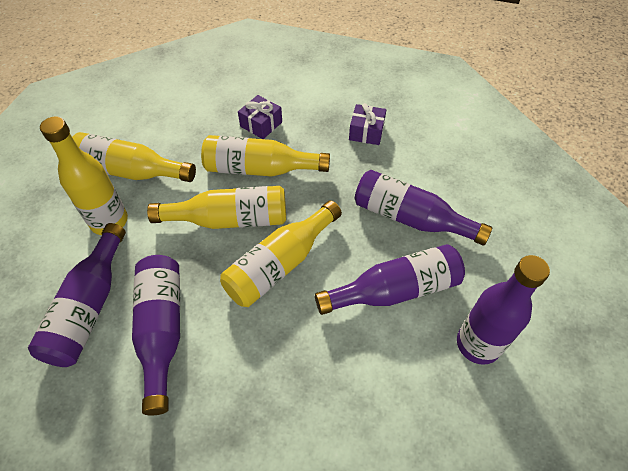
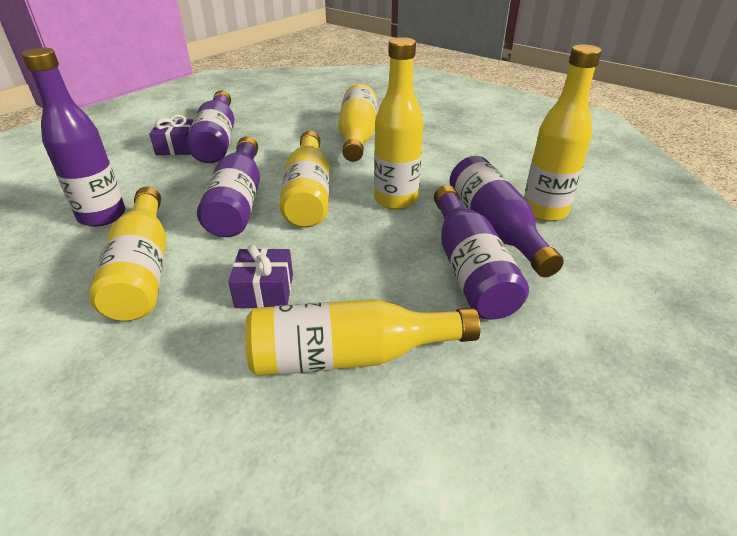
yellow bottle: 5 -> 6

